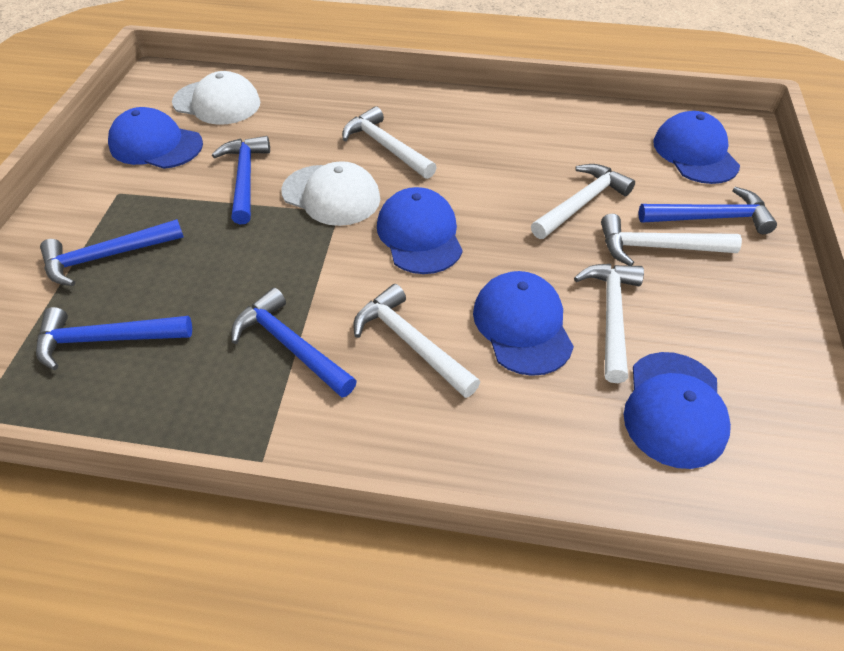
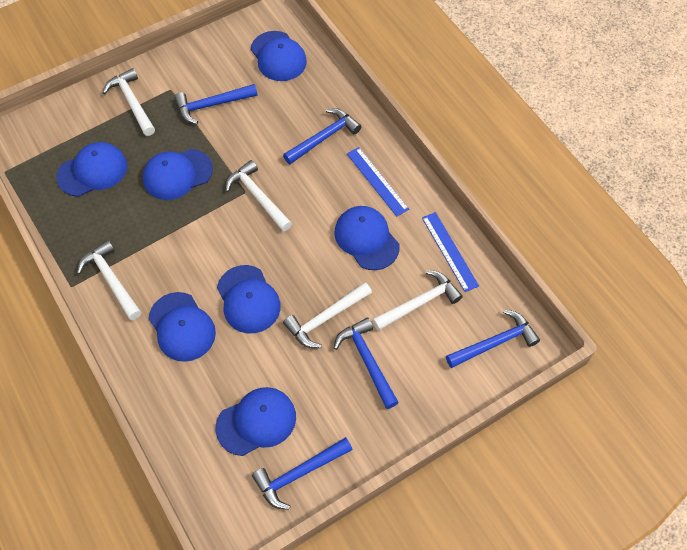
blue cap: 5 -> 7
blue ruler: 0 -> 2
white cap: 2 -> 0

